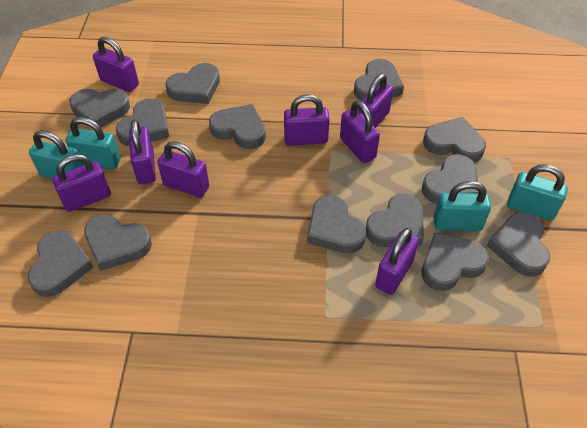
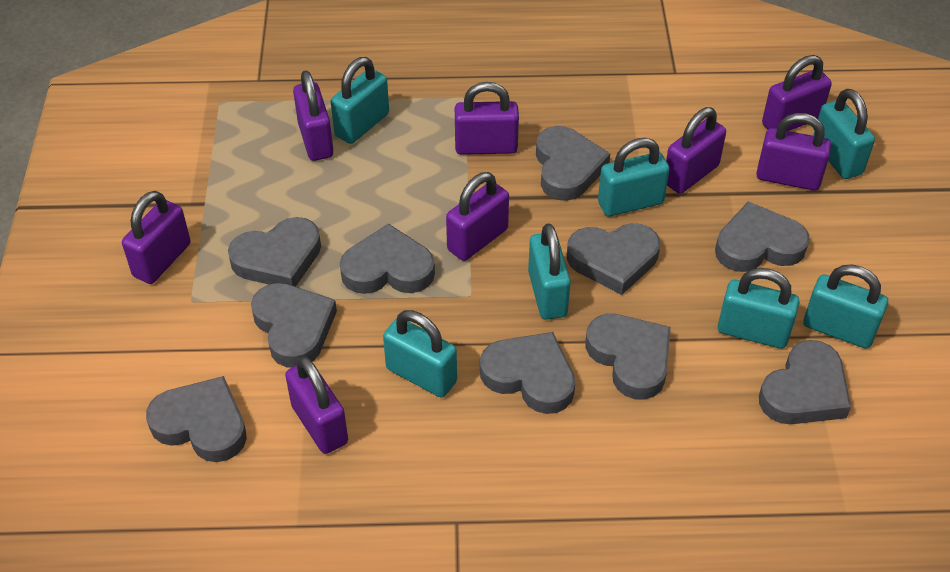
grey heart: 13 -> 10
turquoise padlock: 4 -> 7

